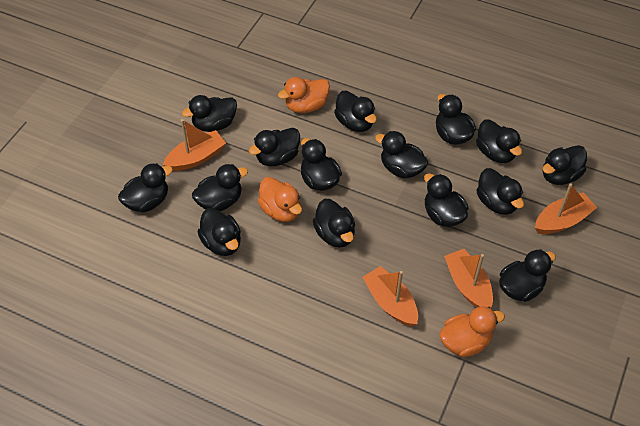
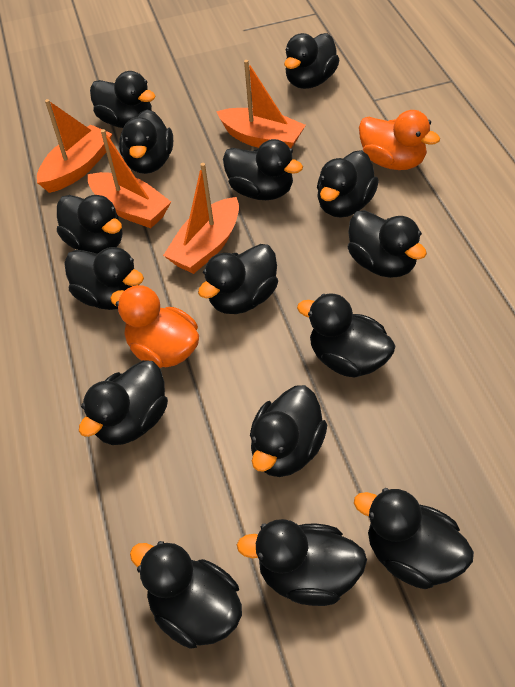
orange duck: 3 -> 2

